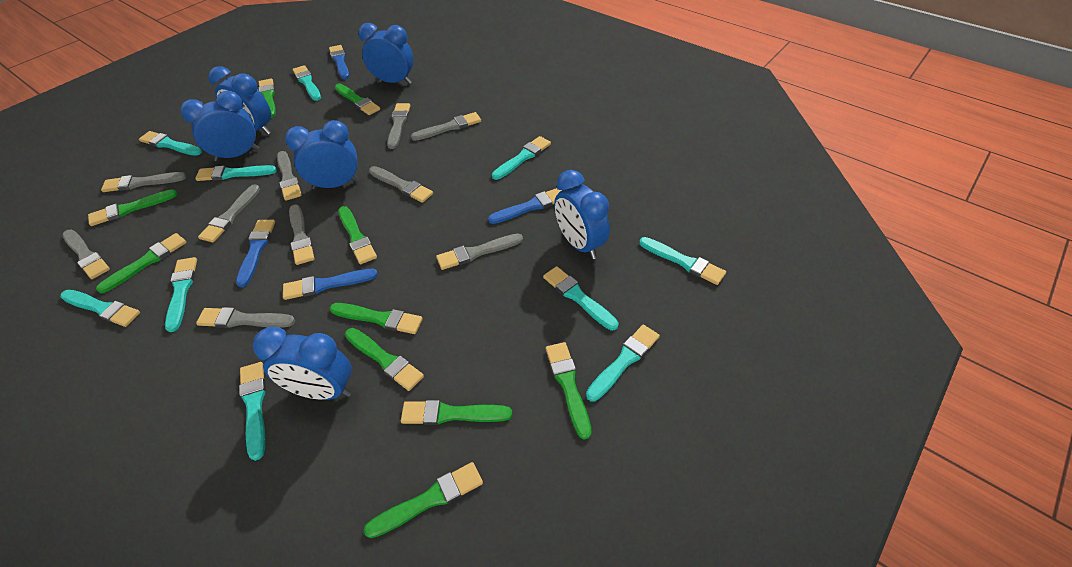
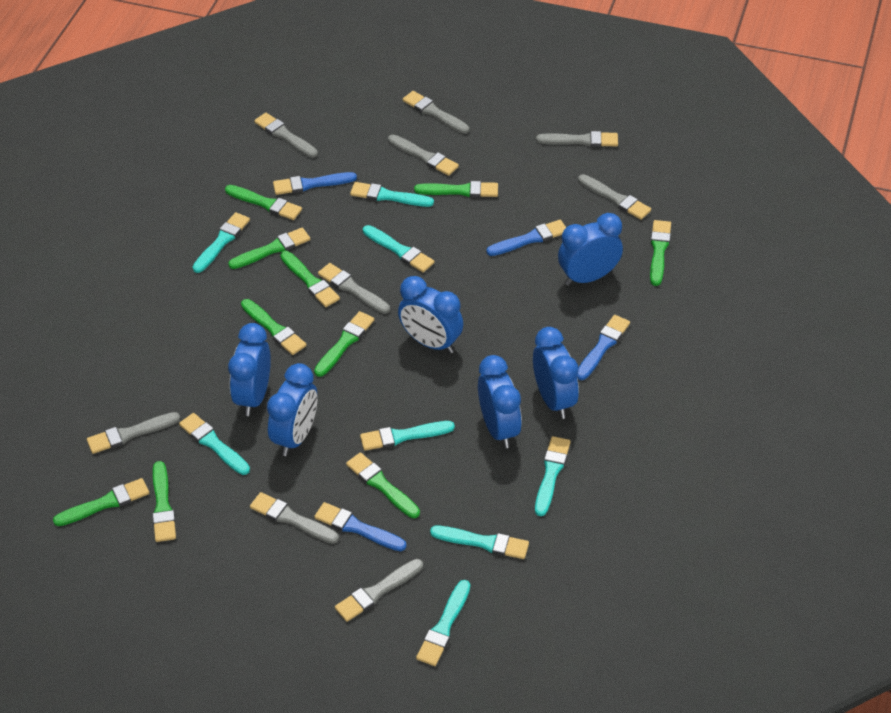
grey brush: 10 -> 9
turquoise brush: 10 -> 8

